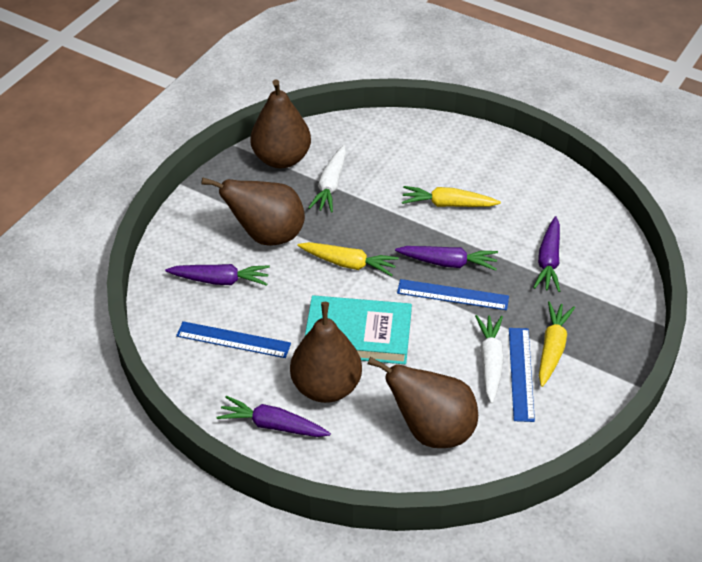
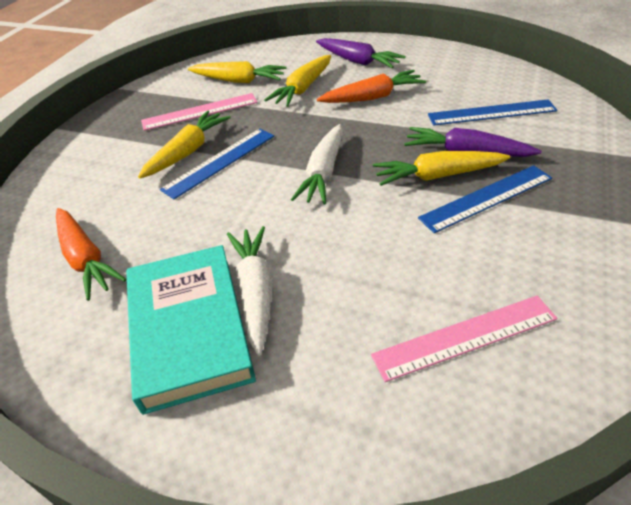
brown pear: 4 -> 0
orange carrot: 0 -> 2
pink ruler: 0 -> 2
purple carrot: 4 -> 2
yellow carrot: 3 -> 4

